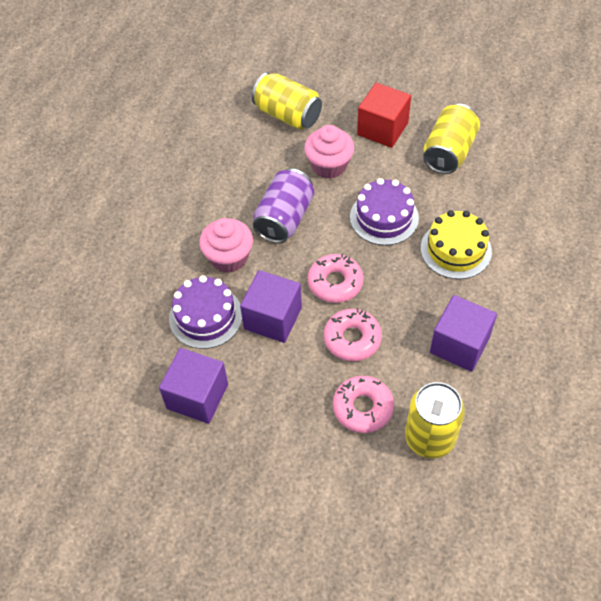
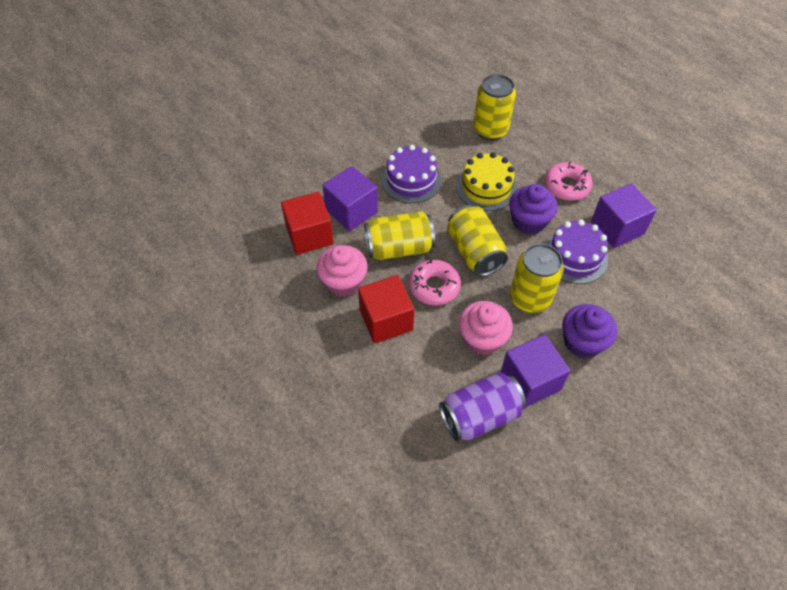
pink donut: 3 -> 2
purple cupcake: 0 -> 2
red cube: 1 -> 2
yellow can: 3 -> 4

